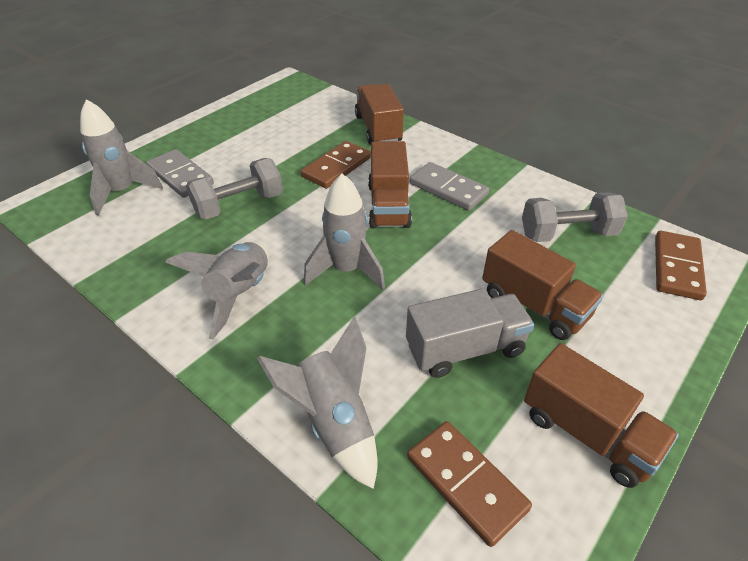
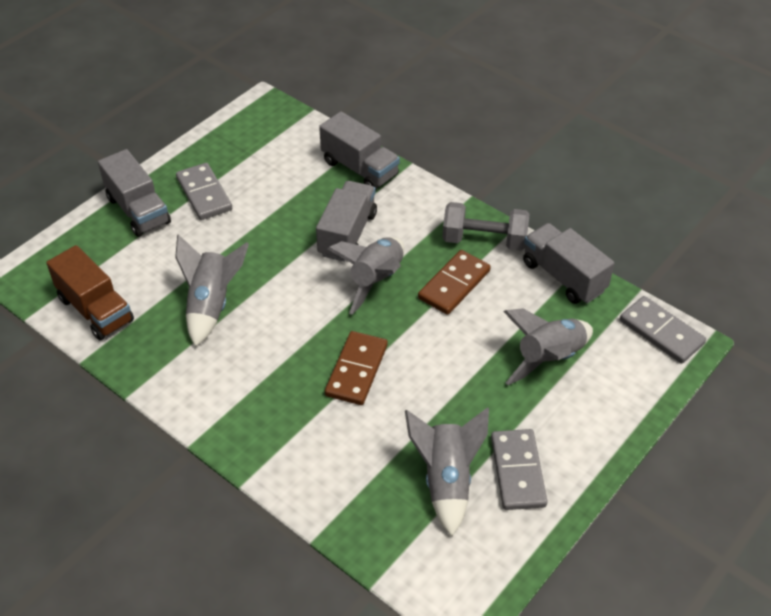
brown domino: 3 -> 2
brown truck: 4 -> 1
grey domino: 2 -> 3
grey dumbbell: 2 -> 1
grey truck: 1 -> 4

